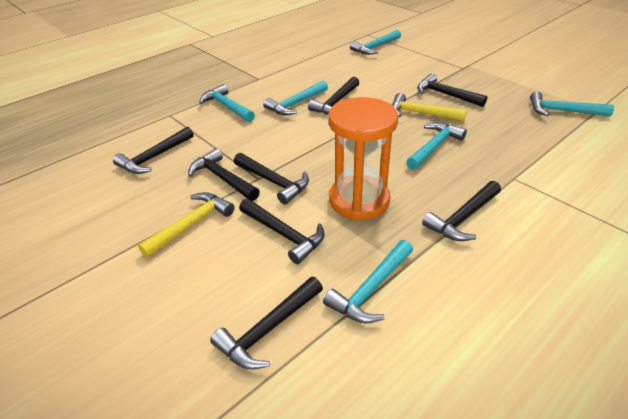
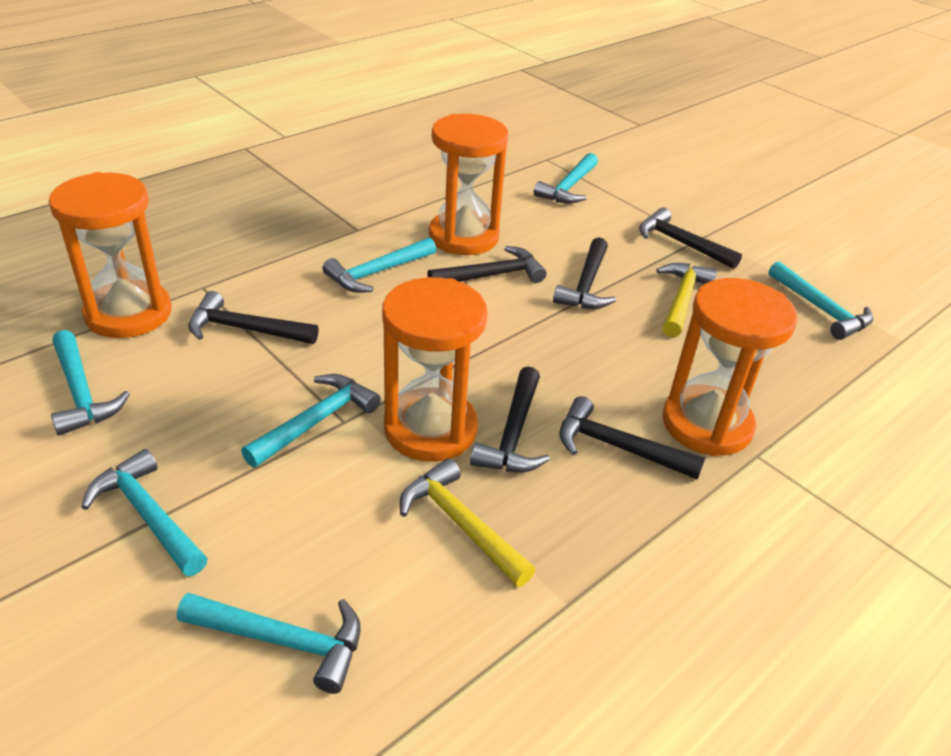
black hammer: 8 -> 6
orange hourglass: 1 -> 4
turquoise hammer: 6 -> 7

